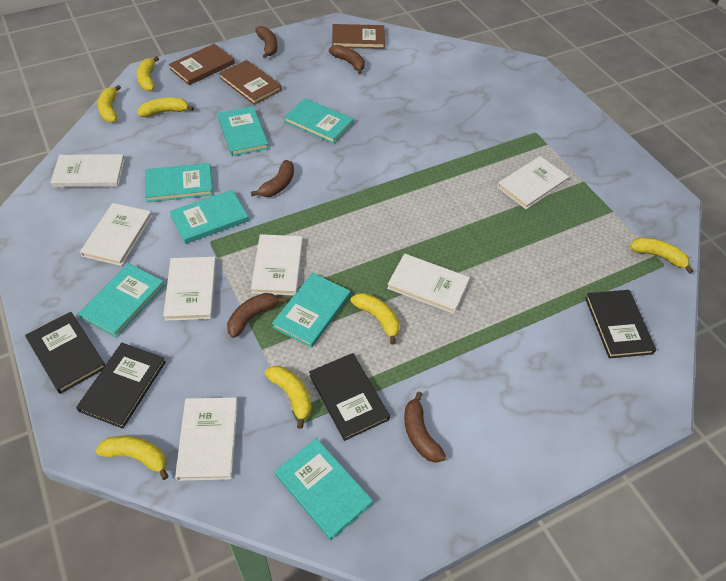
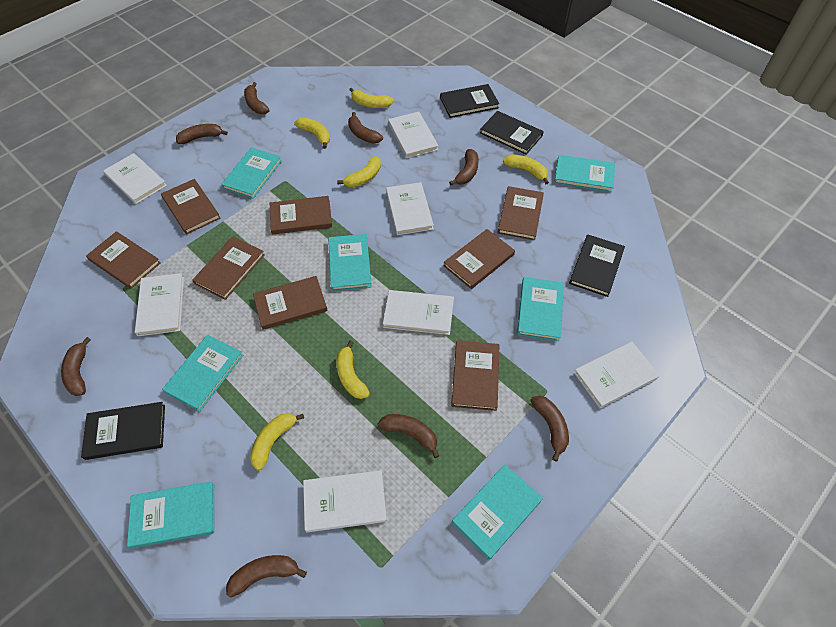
brown banana: 5 -> 8
brown book: 3 -> 8
yellow banana: 7 -> 6

